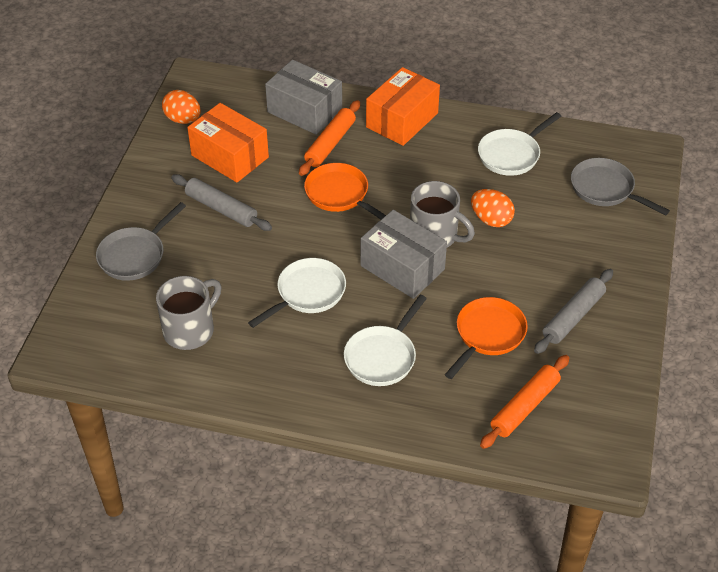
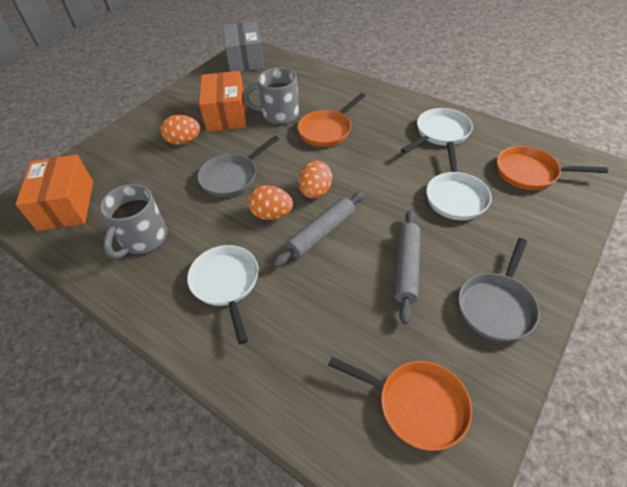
grey box: 2 -> 1
orange egg: 2 -> 3
orange pan: 2 -> 3
orange rolling pin: 2 -> 0

